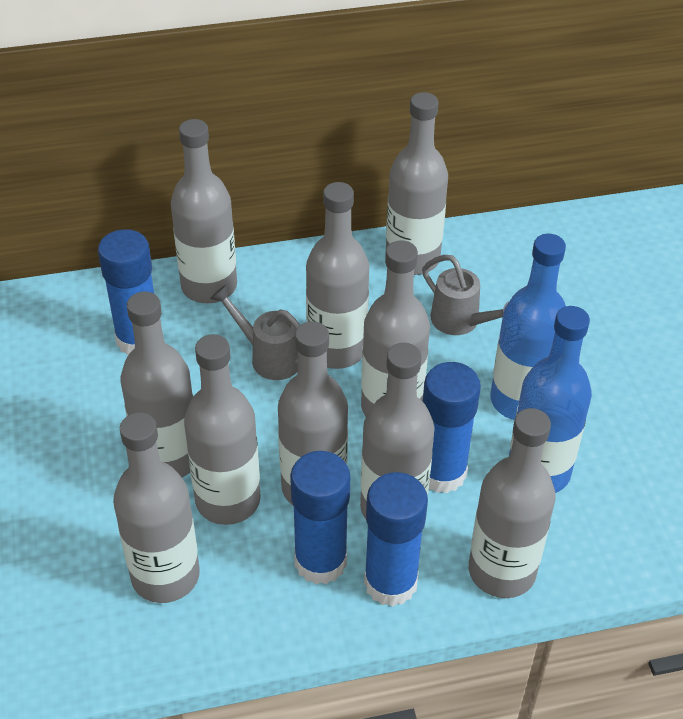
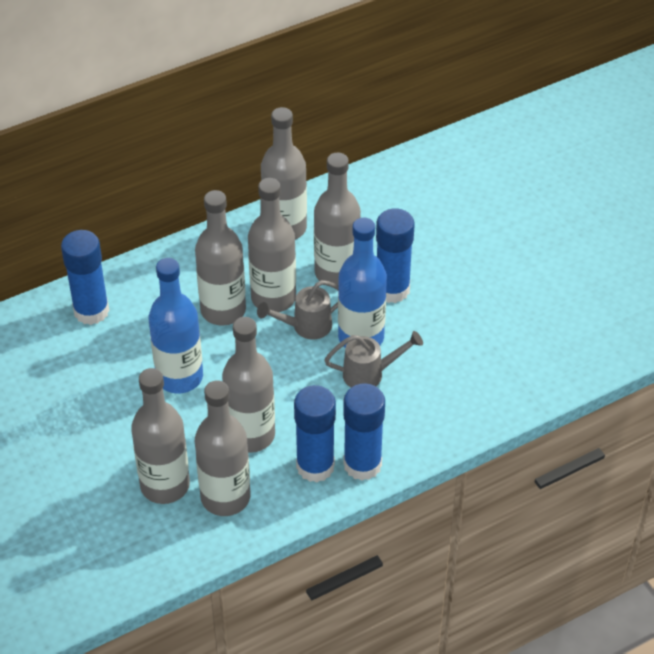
grey bottle: 10 -> 7

